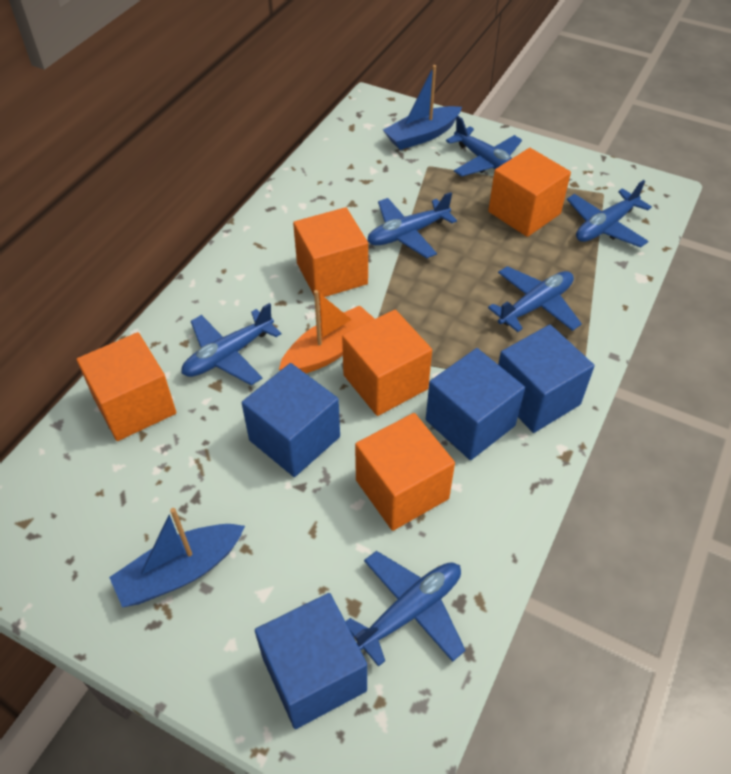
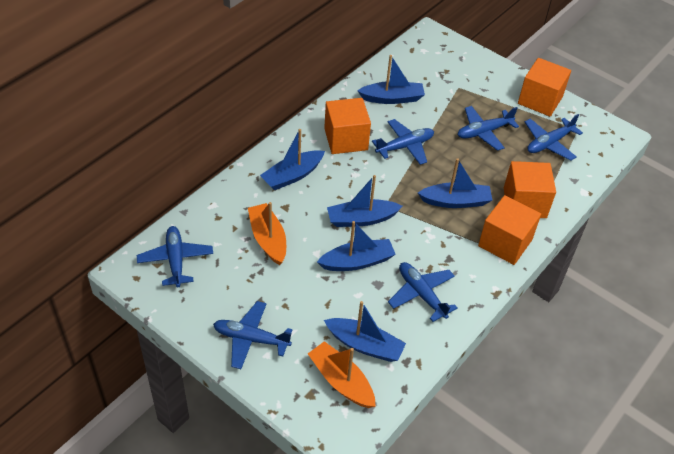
blue boat: 2 -> 6
blue cube: 4 -> 0
orange boat: 1 -> 2
orange cube: 5 -> 4

